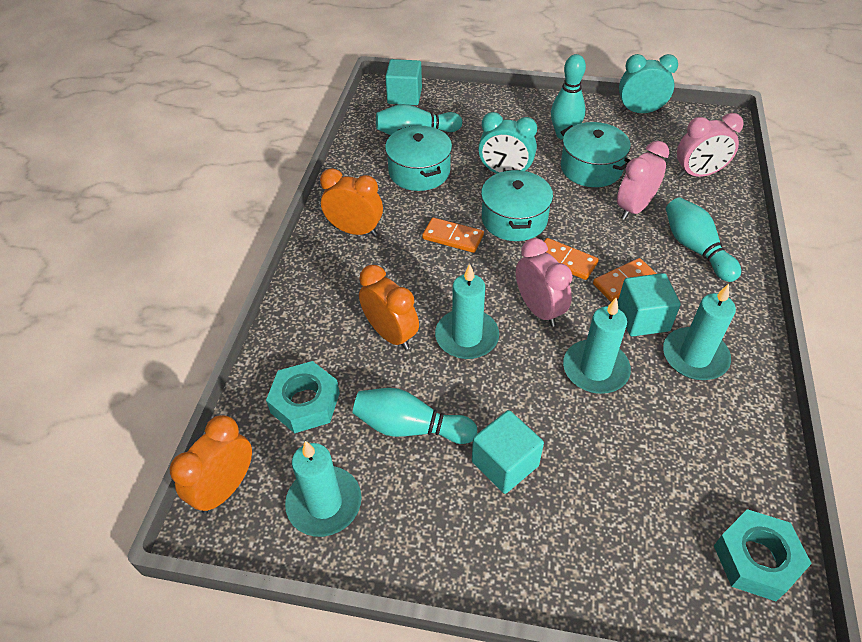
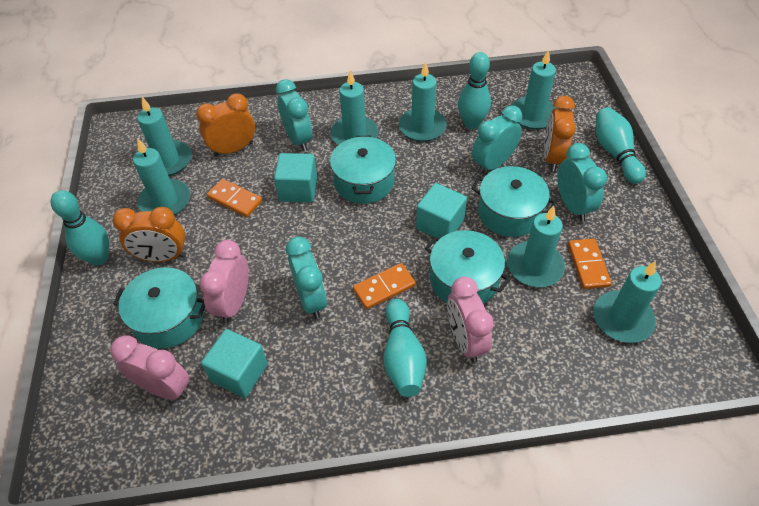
turquoise candle: 4 -> 7
turquoise clock: 2 -> 4
turquoise nut: 2 -> 0
turquoise pot: 3 -> 4

